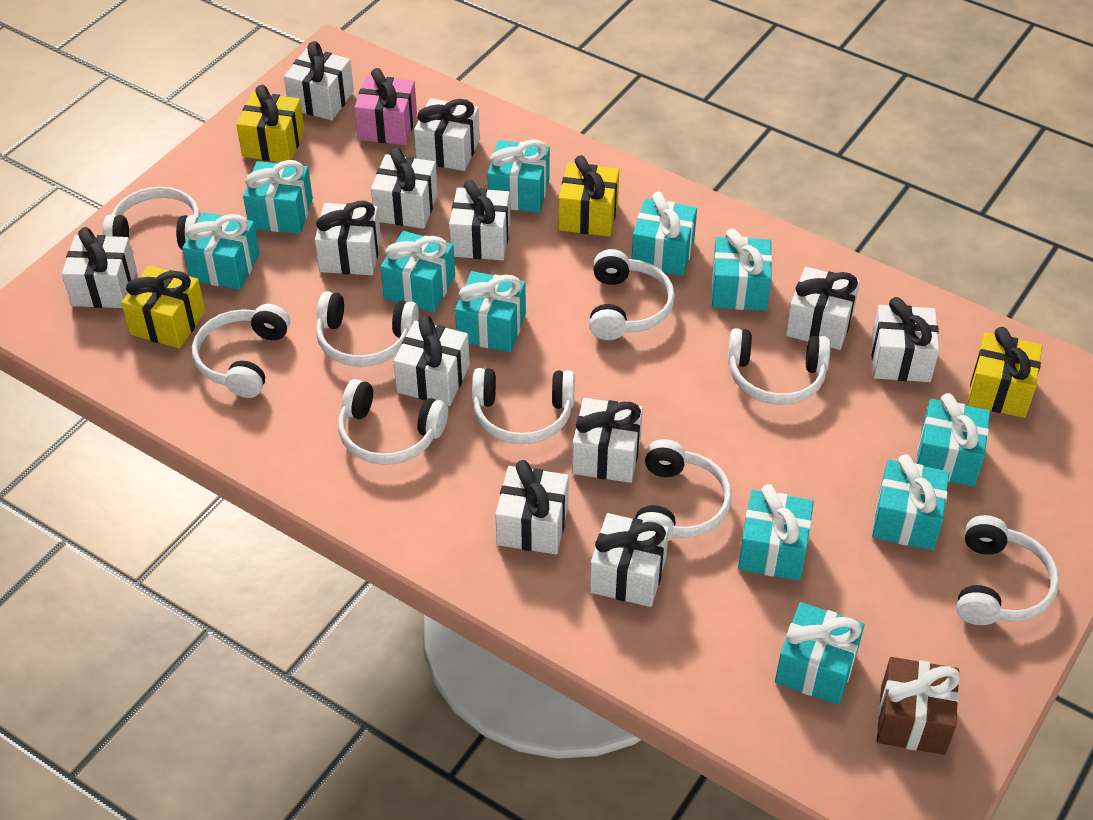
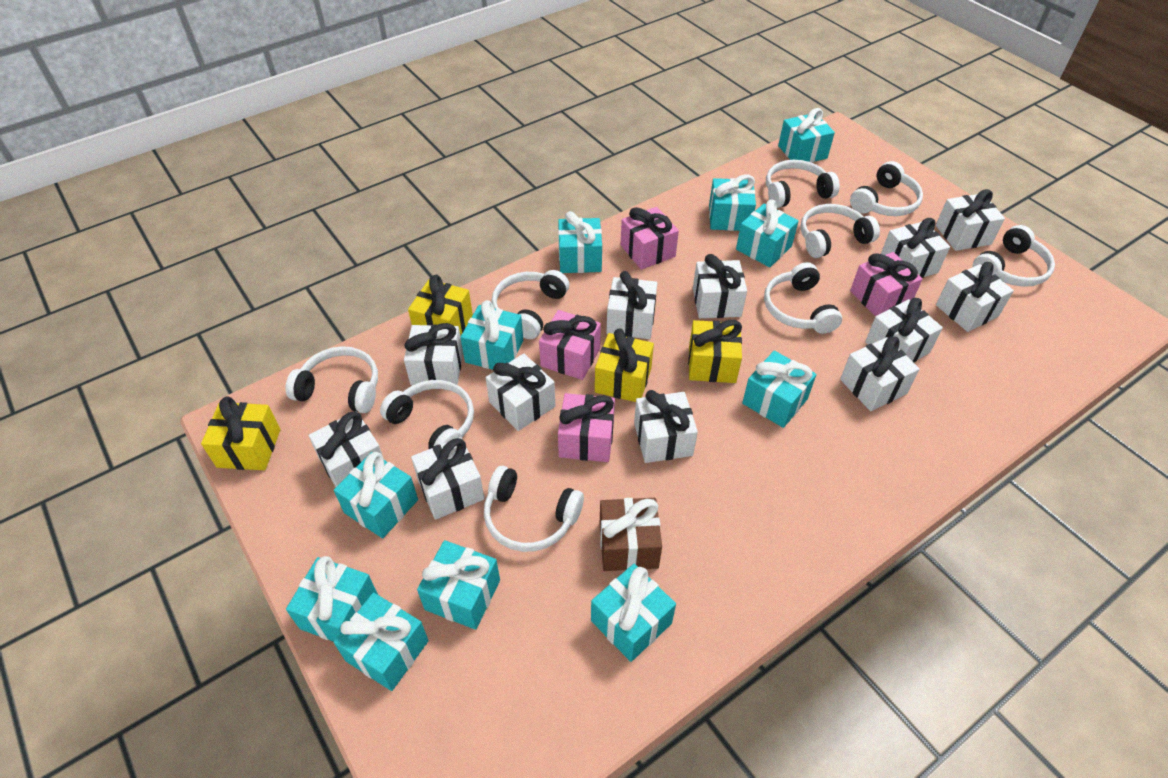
pink gift: 1 -> 4

